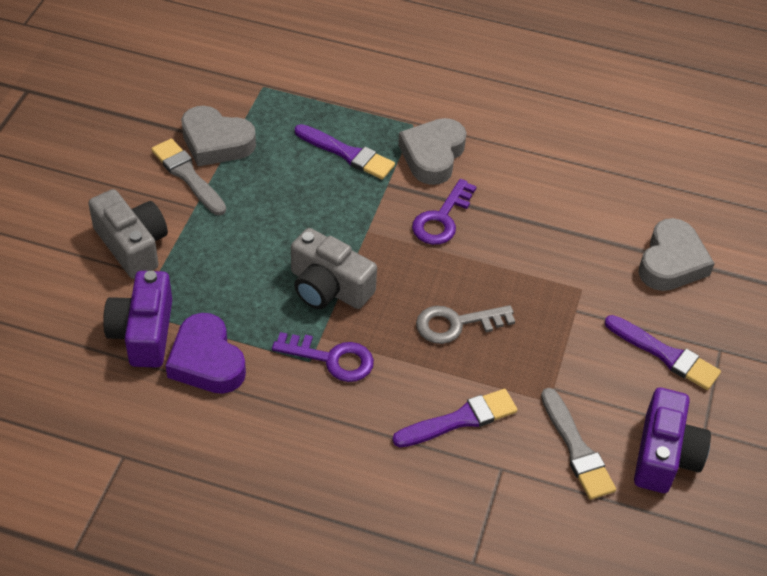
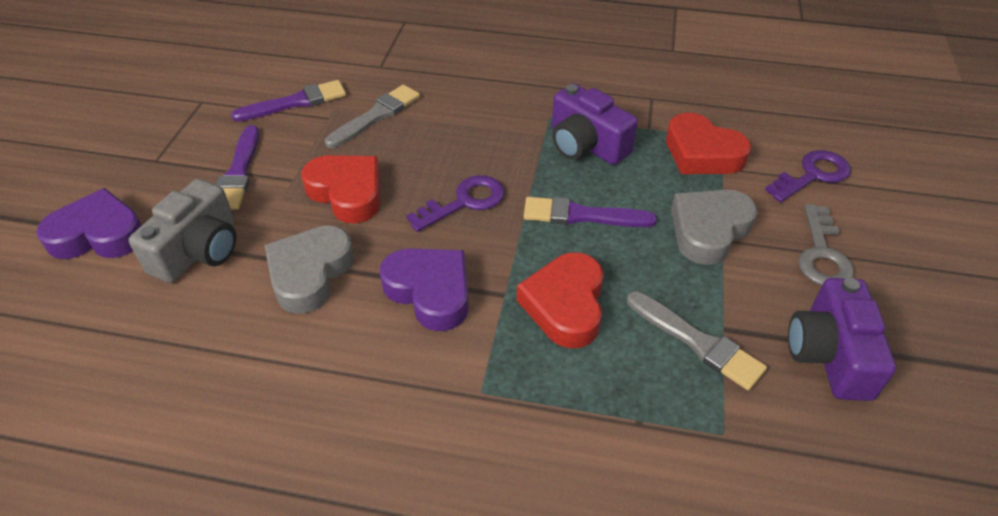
grey camera: 2 -> 1
grey heart: 3 -> 2
purple heart: 1 -> 2
red heart: 0 -> 3

